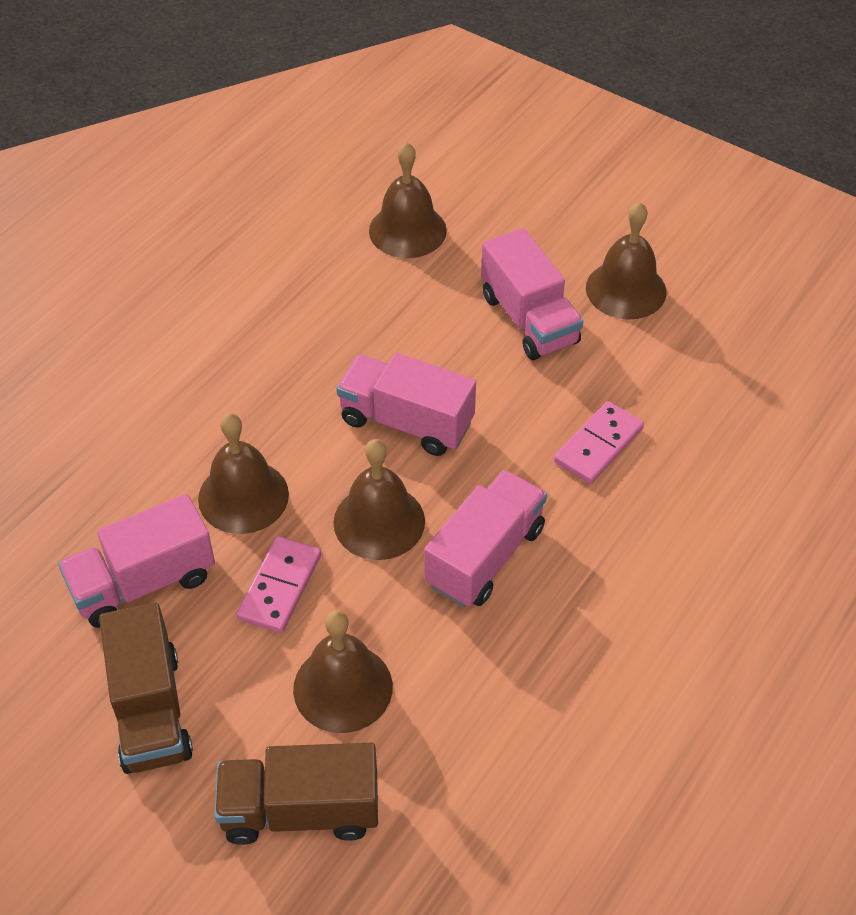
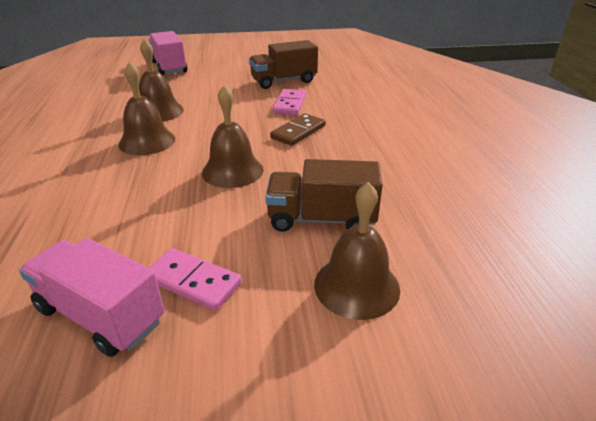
brown bell: 5 -> 4
brown domino: 0 -> 1
pink truck: 4 -> 2

